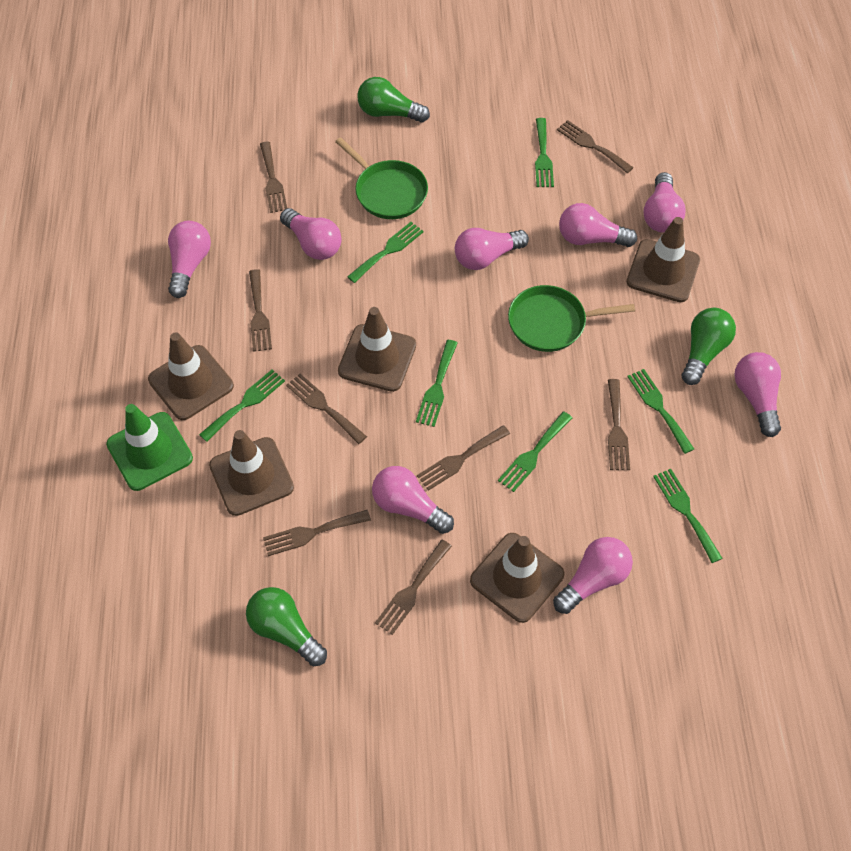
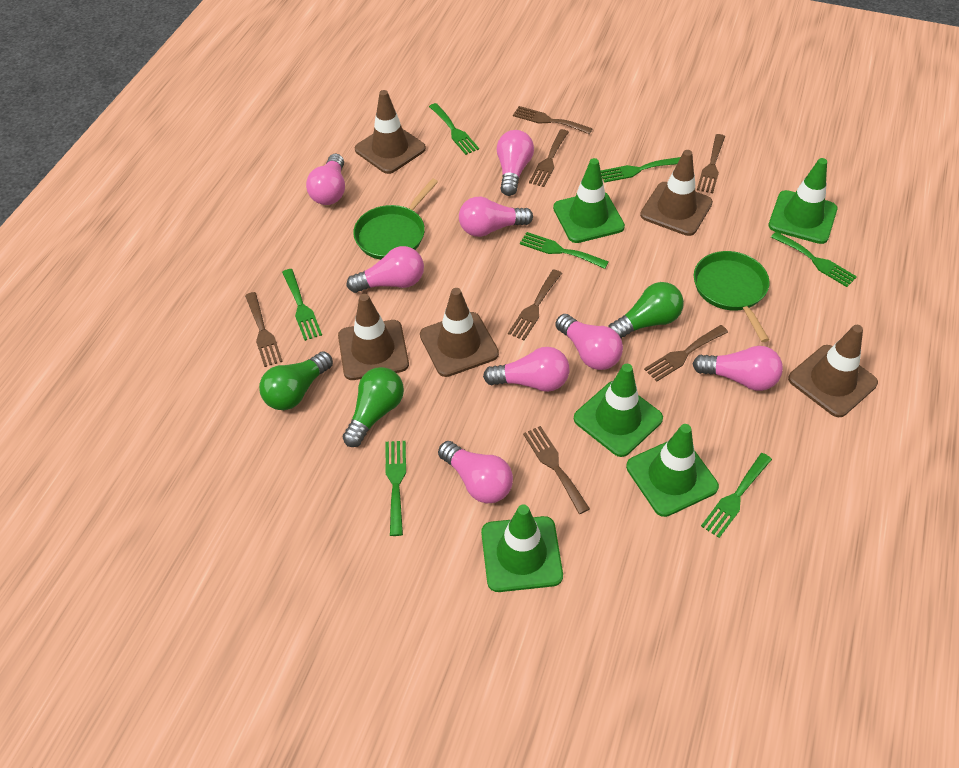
brown fork: 8 -> 7
green traffic cone: 1 -> 5

